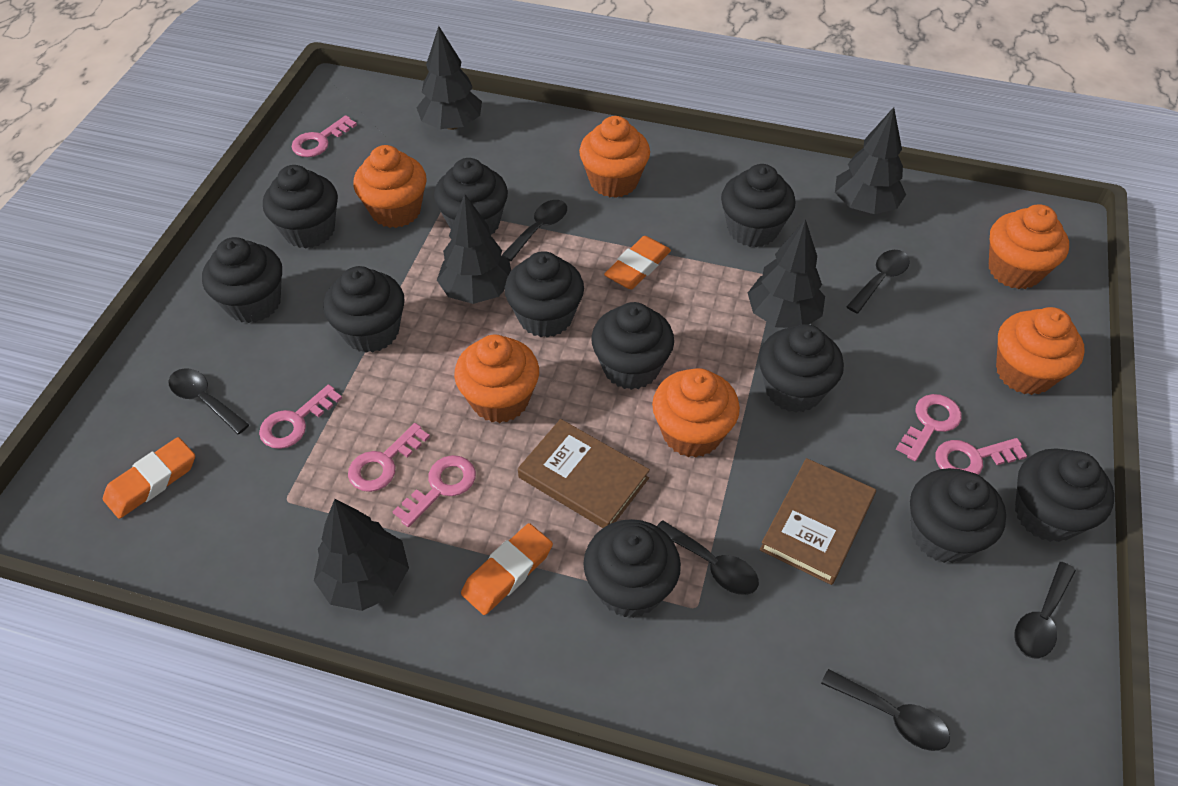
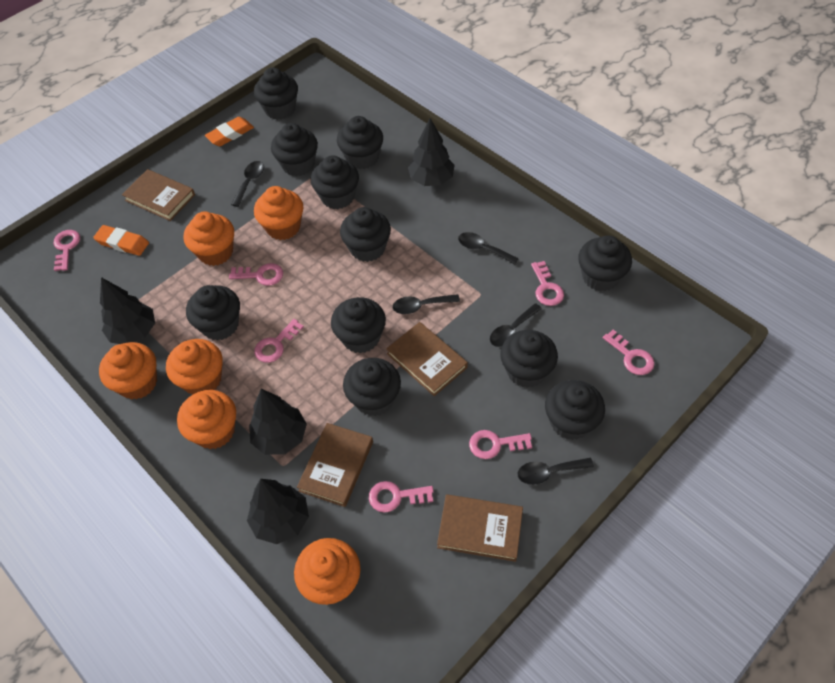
black spoon: 6 -> 5
black tree: 5 -> 4
brown book: 2 -> 4
orange eraser: 3 -> 2
pink key: 6 -> 7

